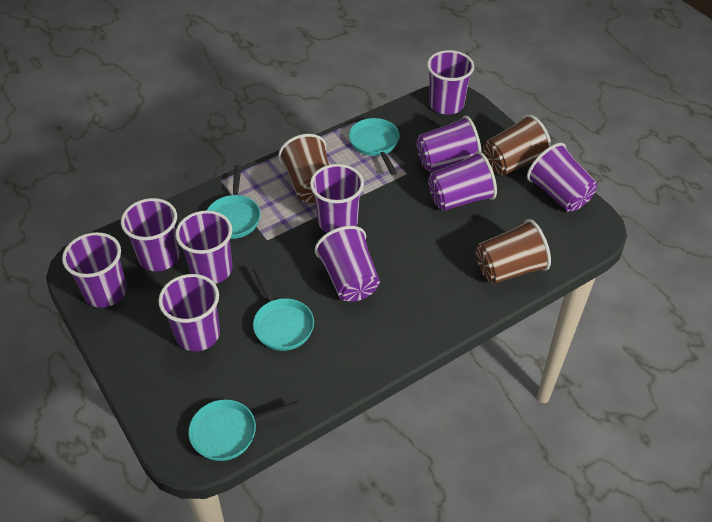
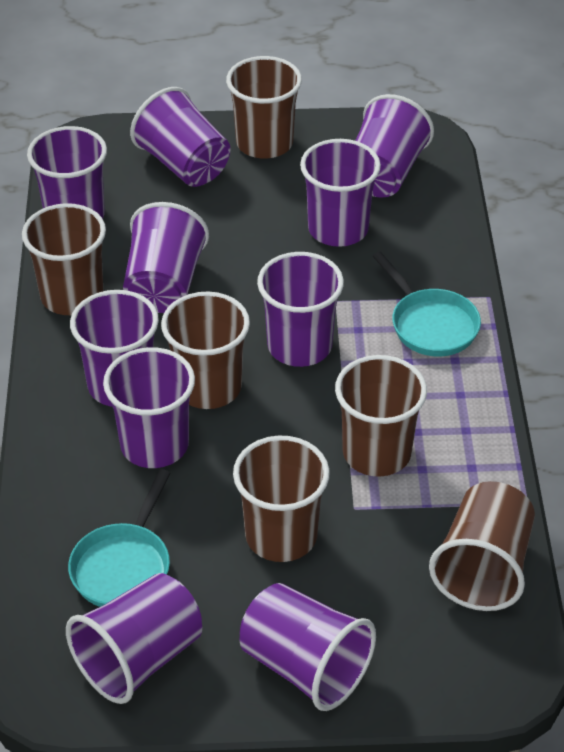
brown cup: 3 -> 6
turquoise pan: 4 -> 2

